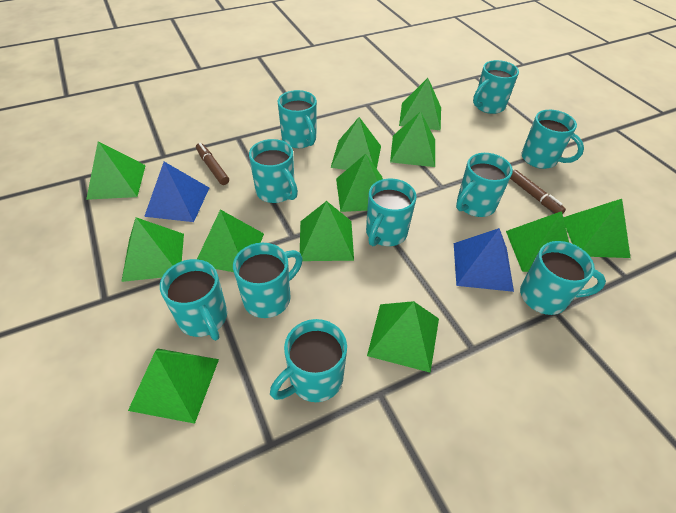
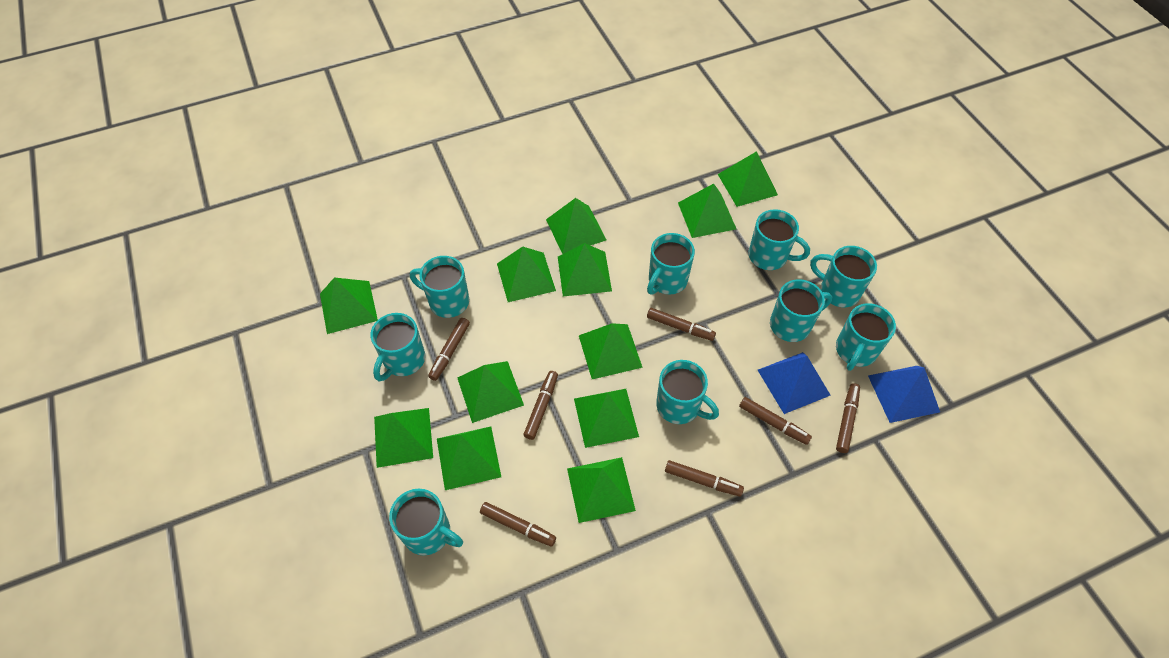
brown marker: 2 -> 7
turquoise mug: 10 -> 9

